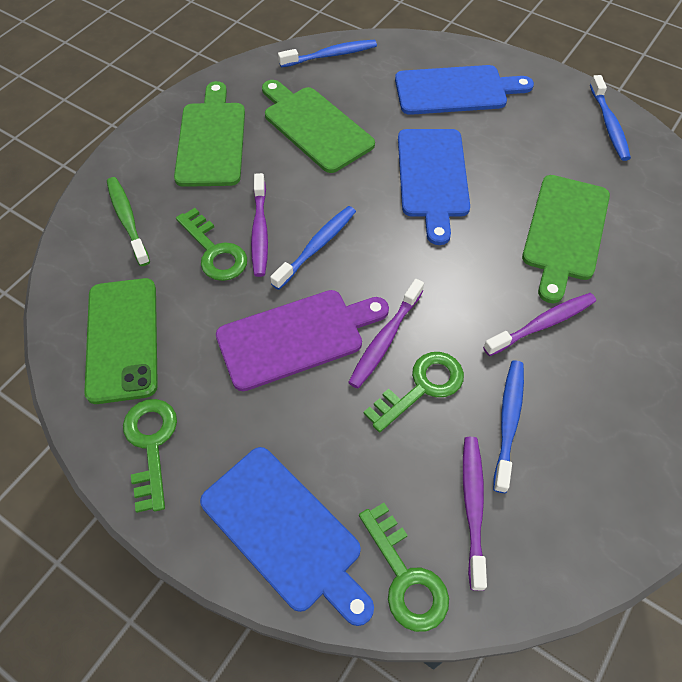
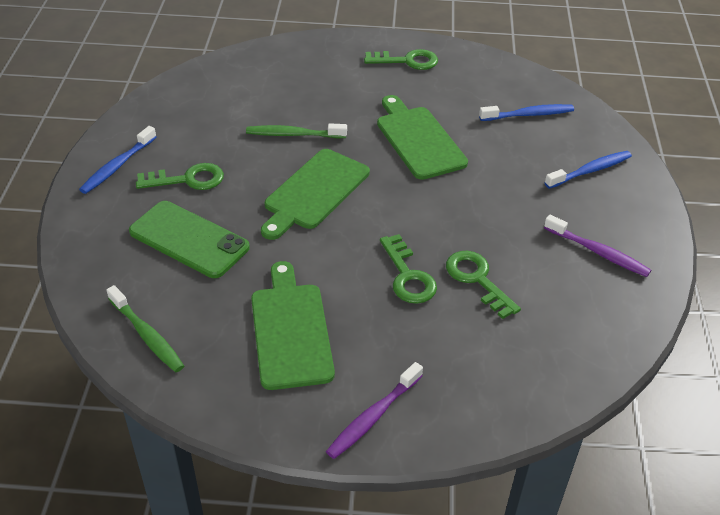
blue cutting board: 3 -> 0
blue toothbrush: 4 -> 3
green toothbrush: 1 -> 2
purple cutting board: 1 -> 0
purple toothbrush: 4 -> 2

